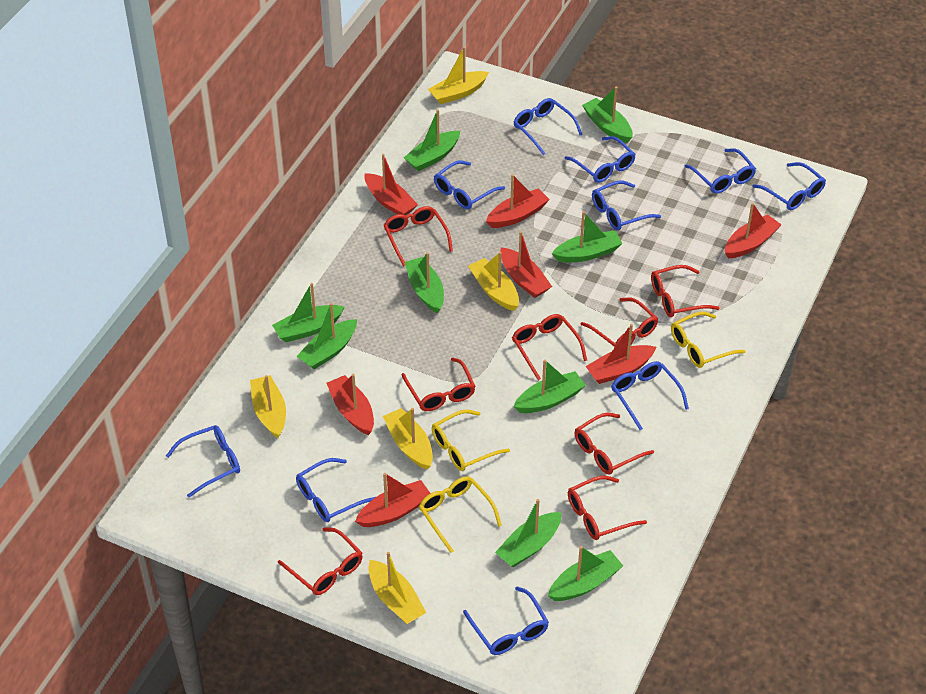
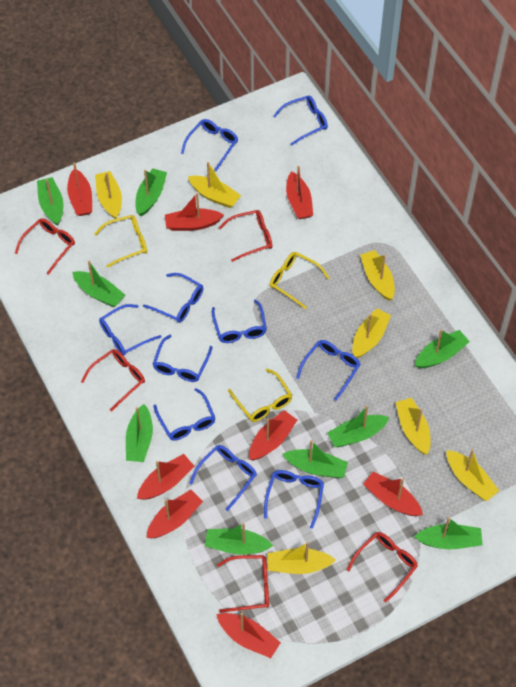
red boat: 7 -> 8
red glasses: 8 -> 5
yellow boat: 5 -> 7

